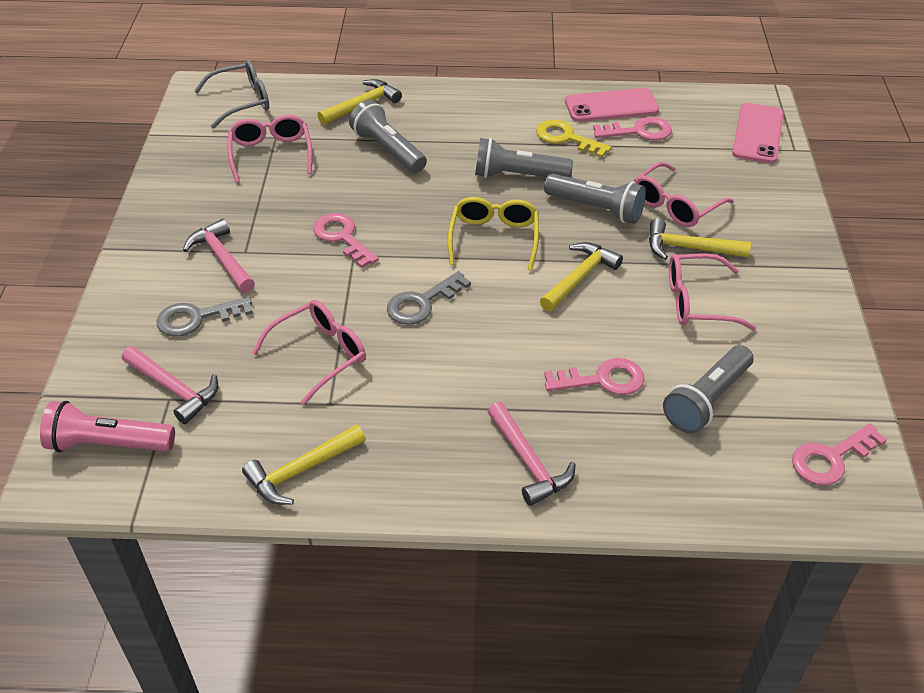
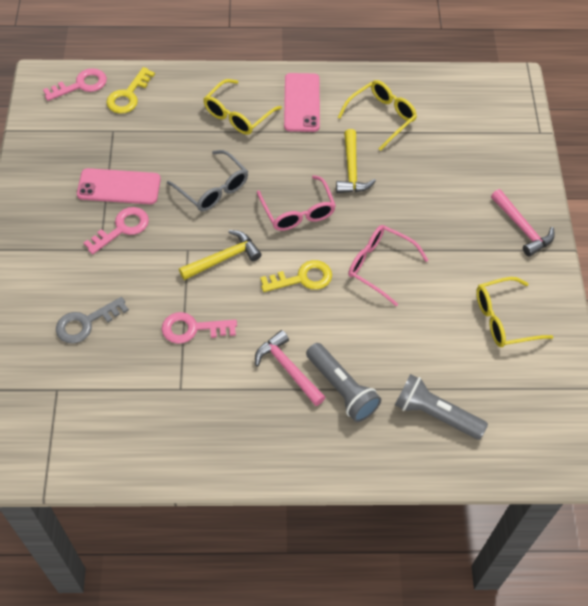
grey flashlight: 4 -> 2
grey key: 2 -> 1
pink flashlight: 1 -> 0
pink glasses: 4 -> 2
pink hammer: 3 -> 2
pink key: 4 -> 3
yellow glasses: 1 -> 3
yellow hammer: 4 -> 2
yellow key: 1 -> 2

